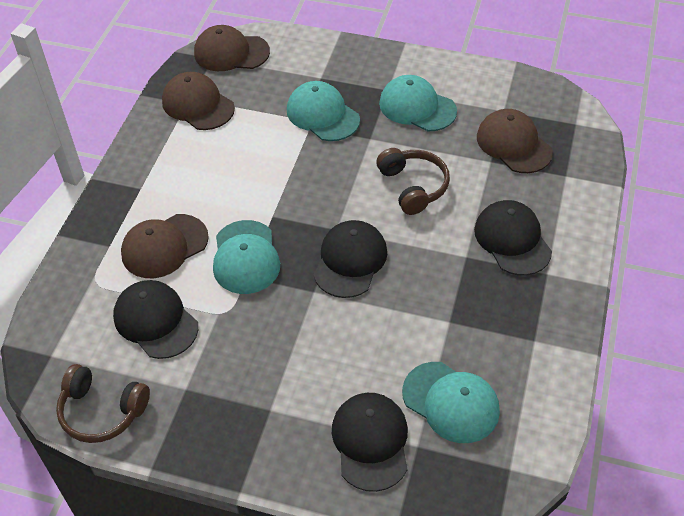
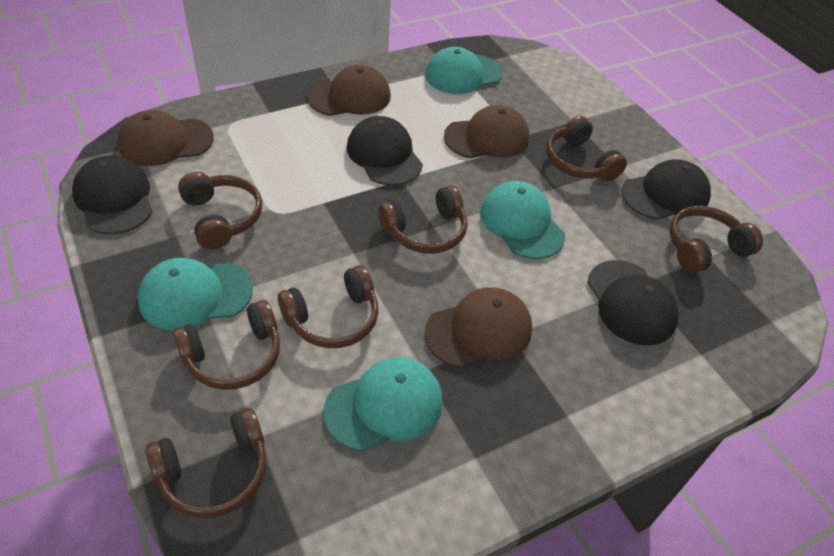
brown headphones: 2 -> 7

